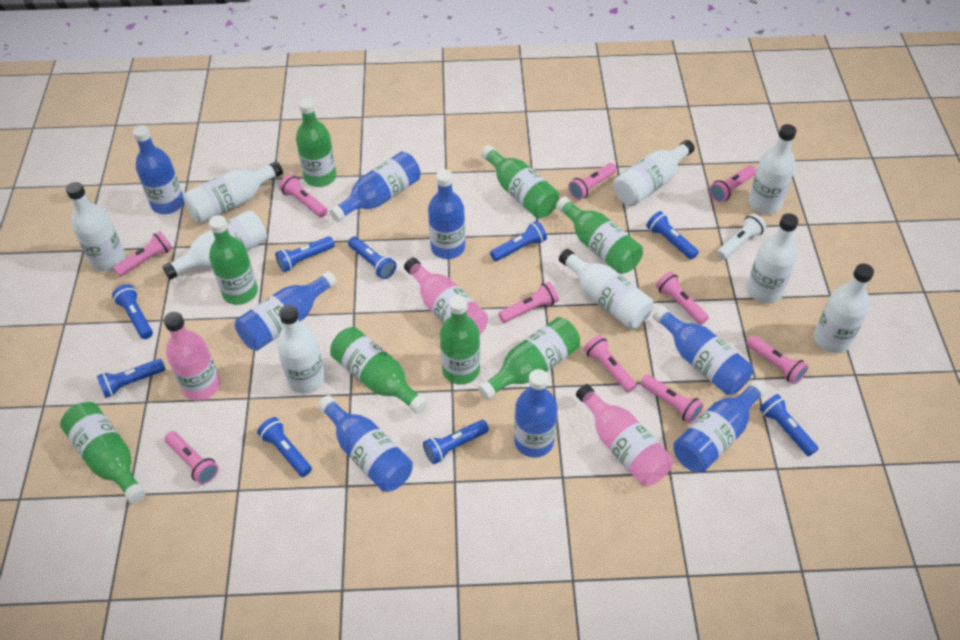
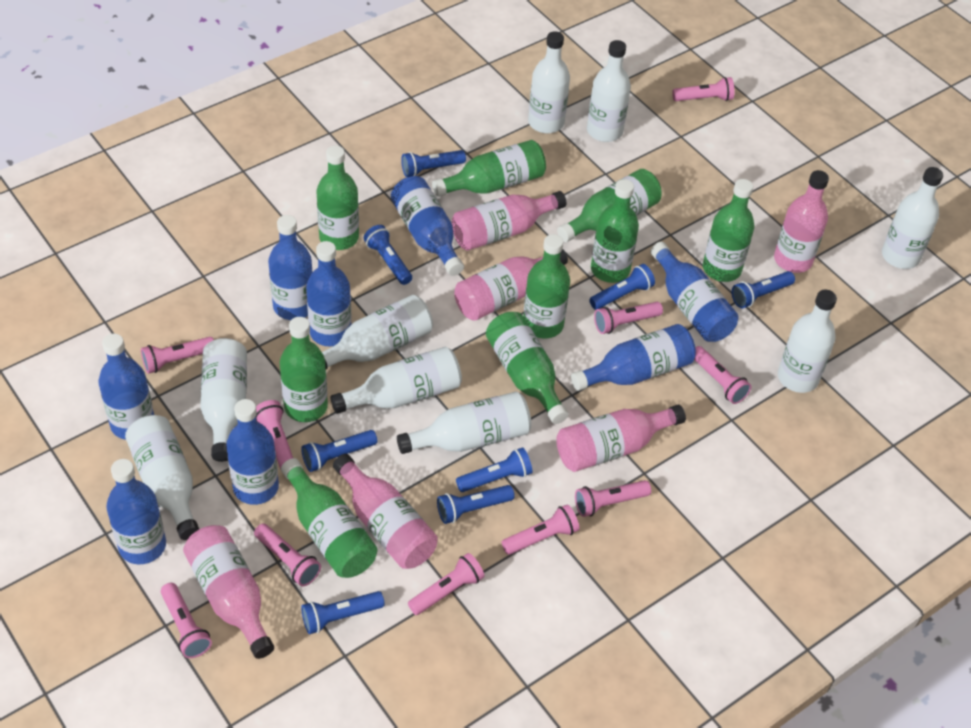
blue flashlight: 9 -> 8
green bottle: 8 -> 9
pink bottle: 3 -> 6
white flashlight: 1 -> 0

